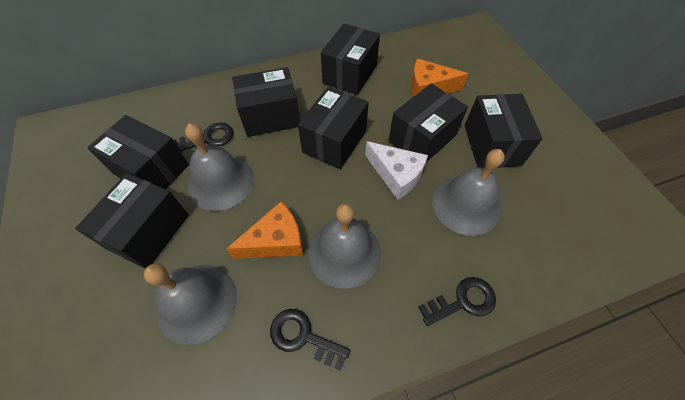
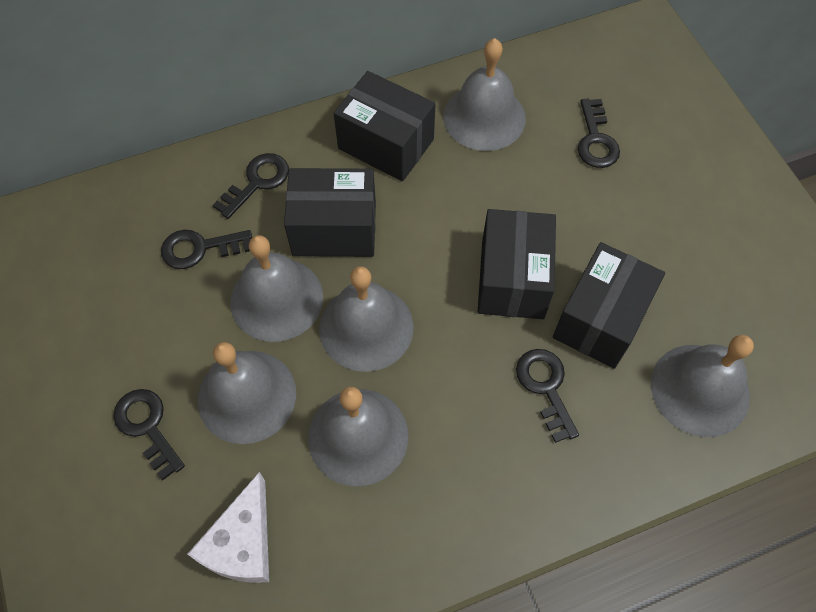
black box: 7 -> 4
black key: 3 -> 5
grey bell: 4 -> 6
orange cheese: 2 -> 0

